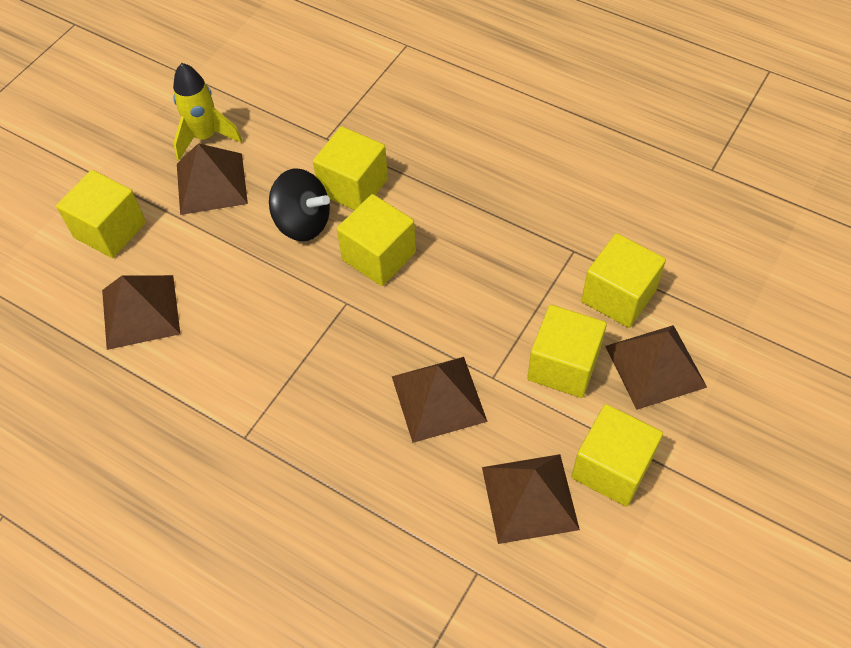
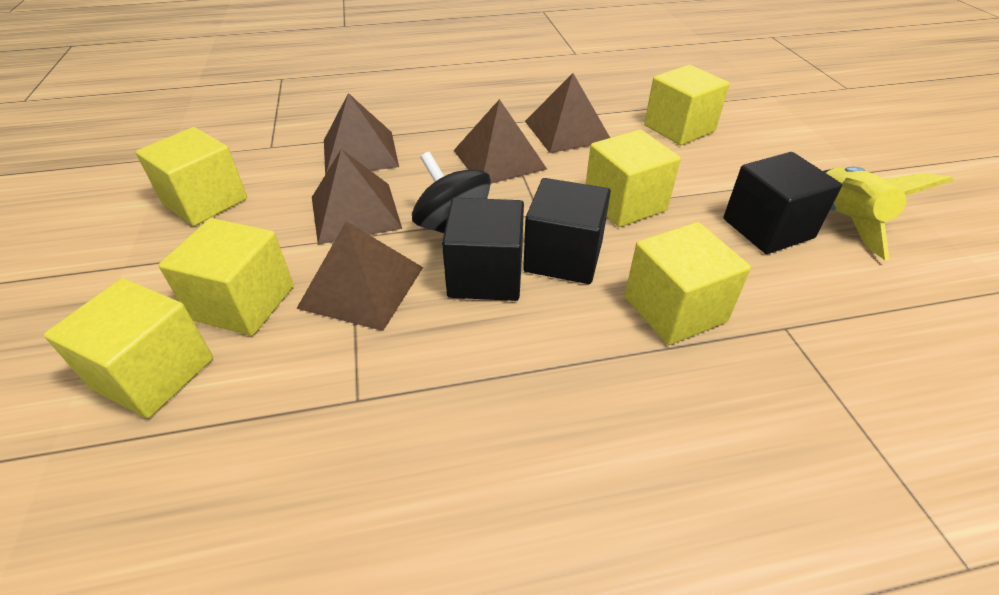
black cube: 0 -> 3

